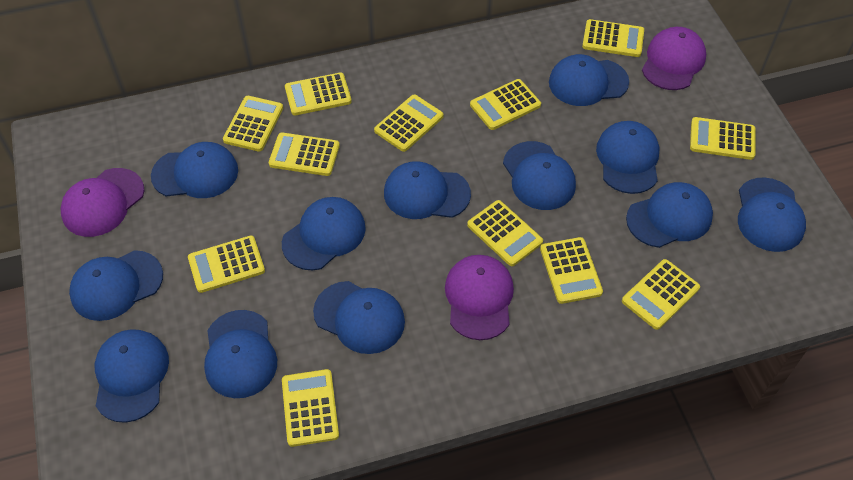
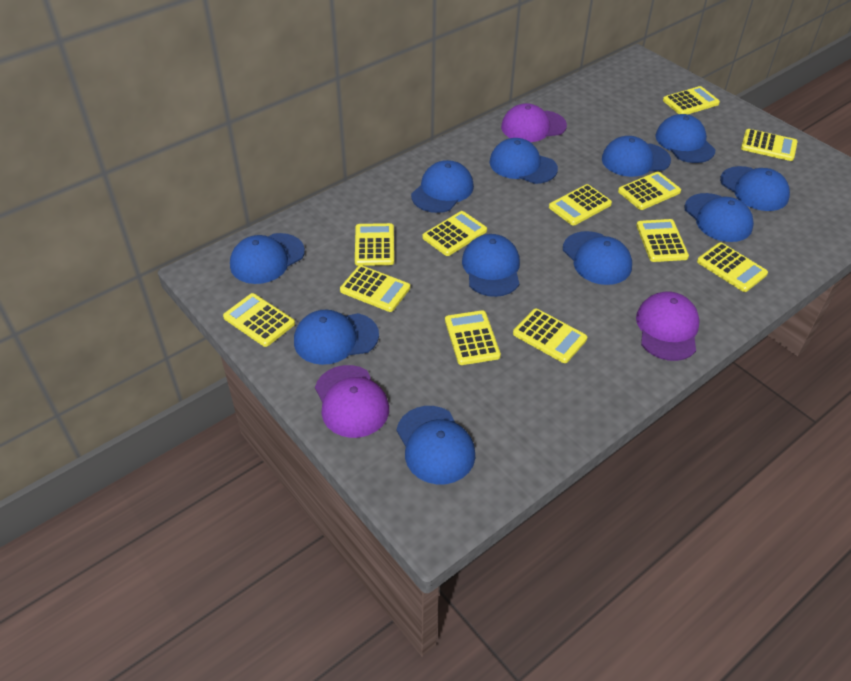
blue cap: 12 -> 11

